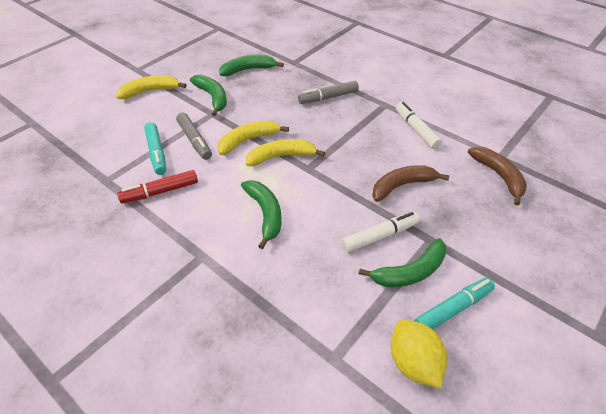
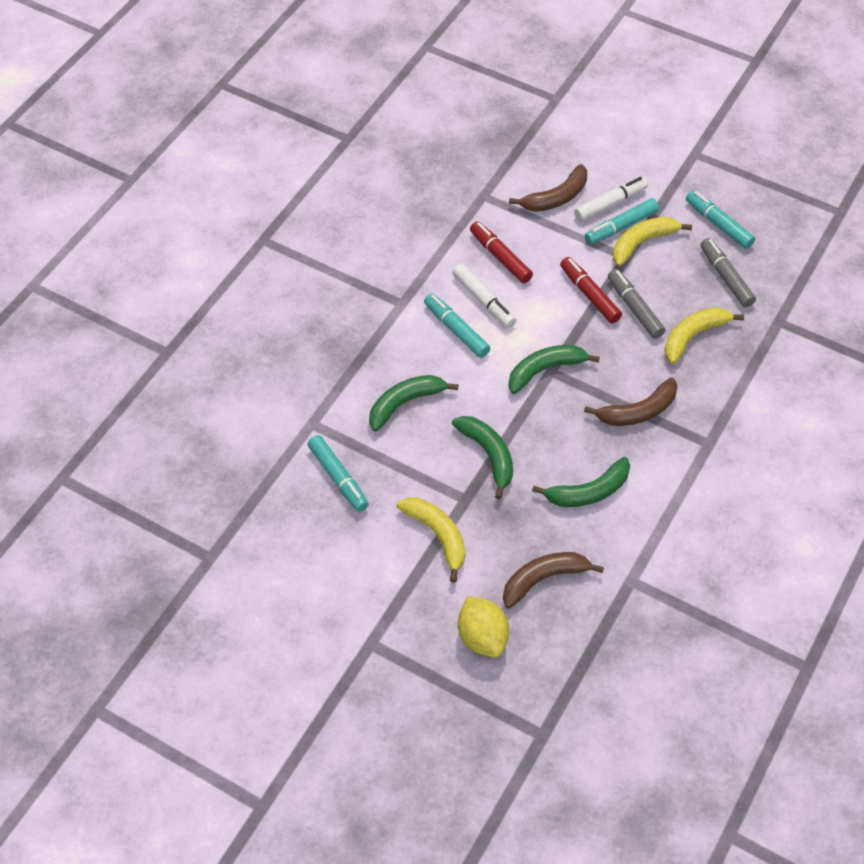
brown banana: 2 -> 3
red marker: 1 -> 2
turquoise marker: 2 -> 4

